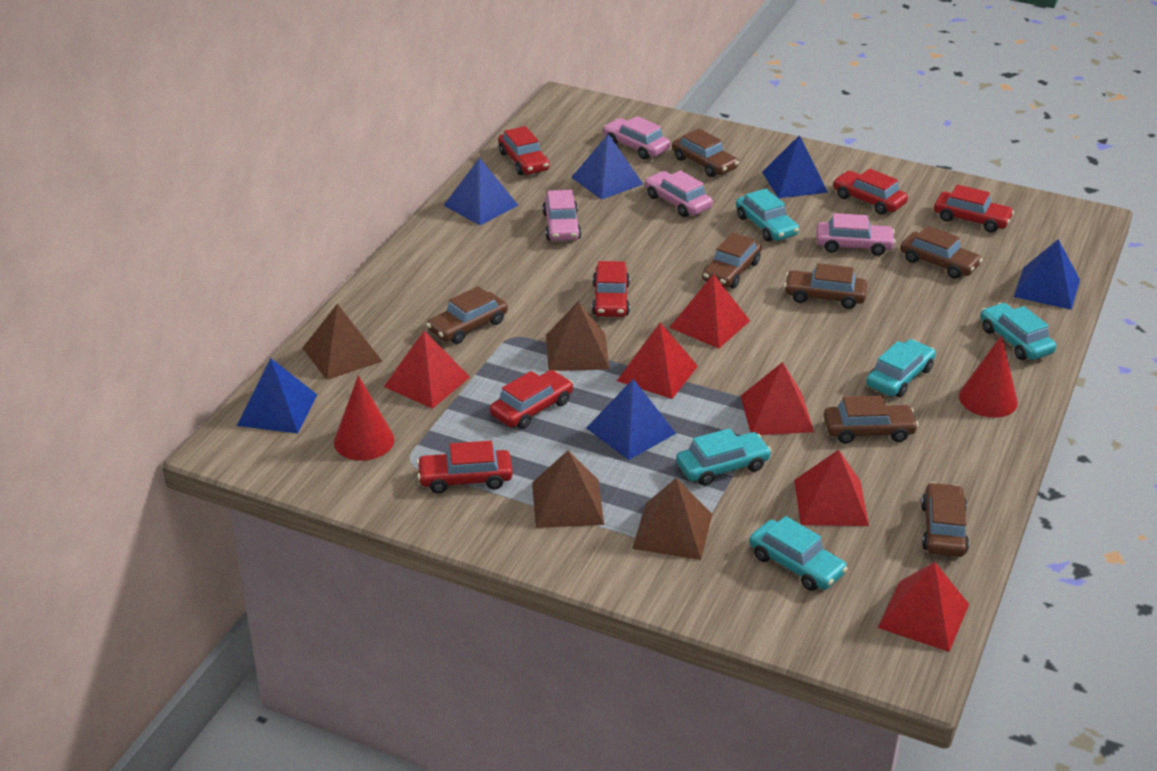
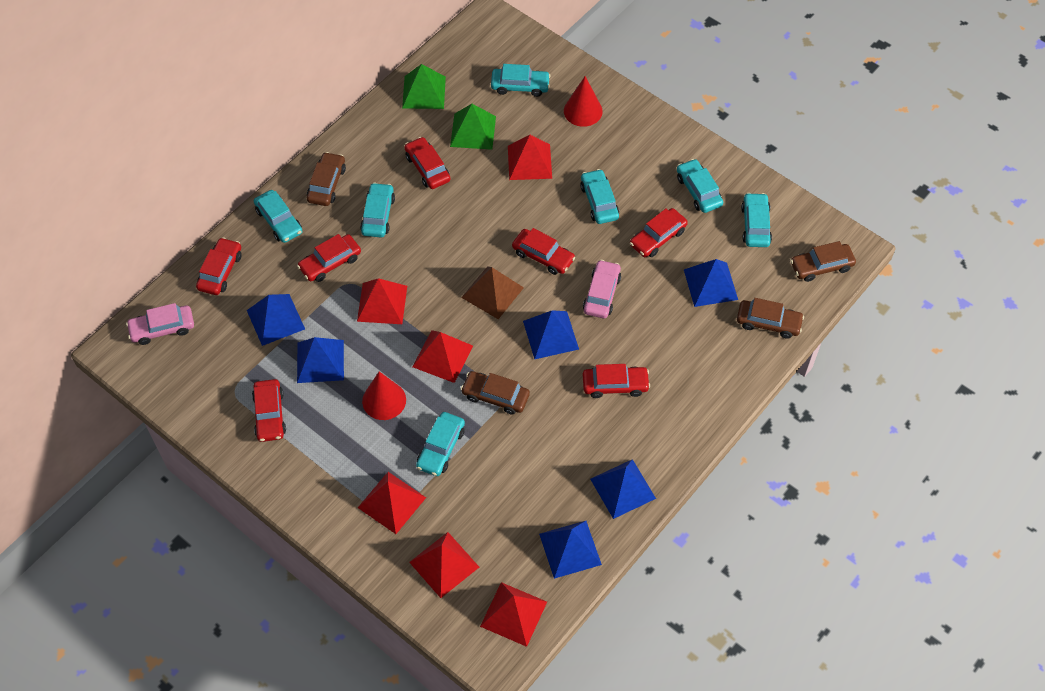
brown car: 7 -> 4
brown pyramid: 4 -> 1
green pyramid: 0 -> 2
pink car: 4 -> 2
red car: 6 -> 7
turquoise car: 5 -> 7

